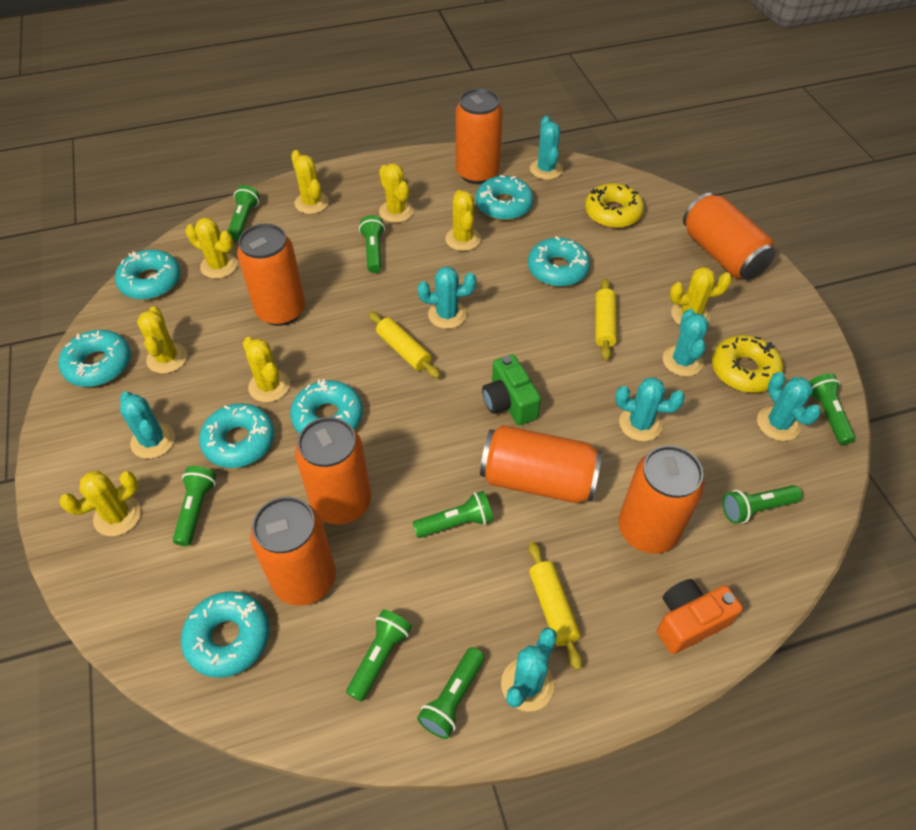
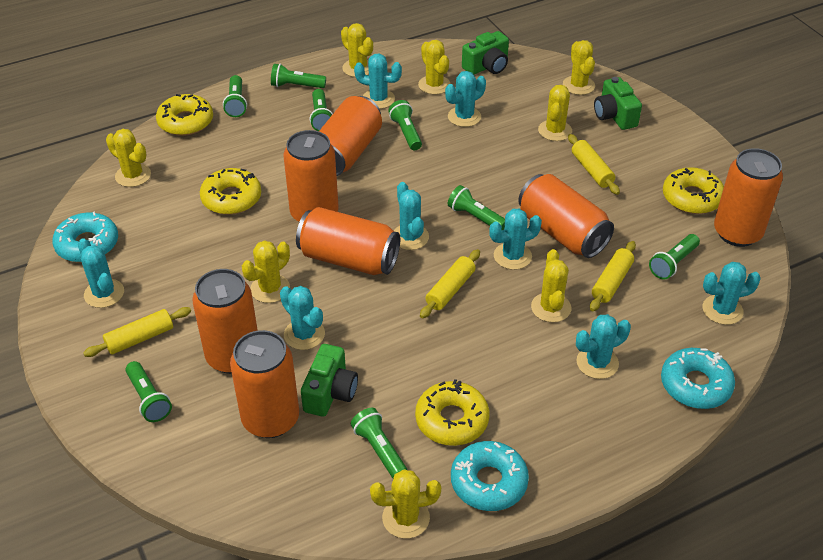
green camera: 1 -> 3
orange camera: 1 -> 0
turquoise cactus: 7 -> 8
turquoise donut: 7 -> 3
yellow donut: 2 -> 4
yellow rolling pin: 3 -> 4

